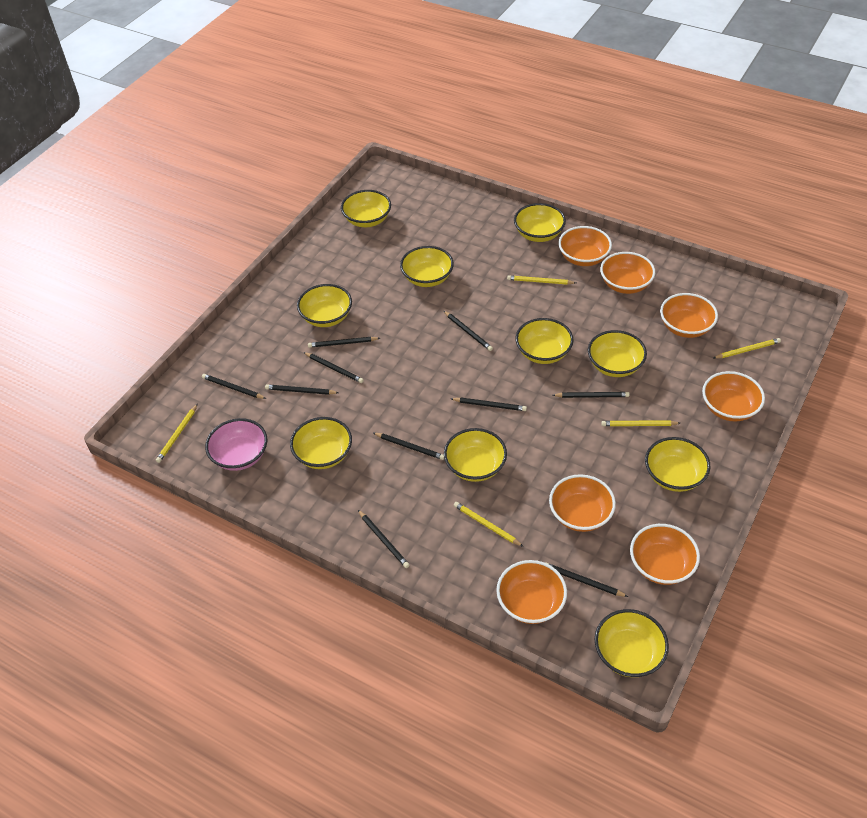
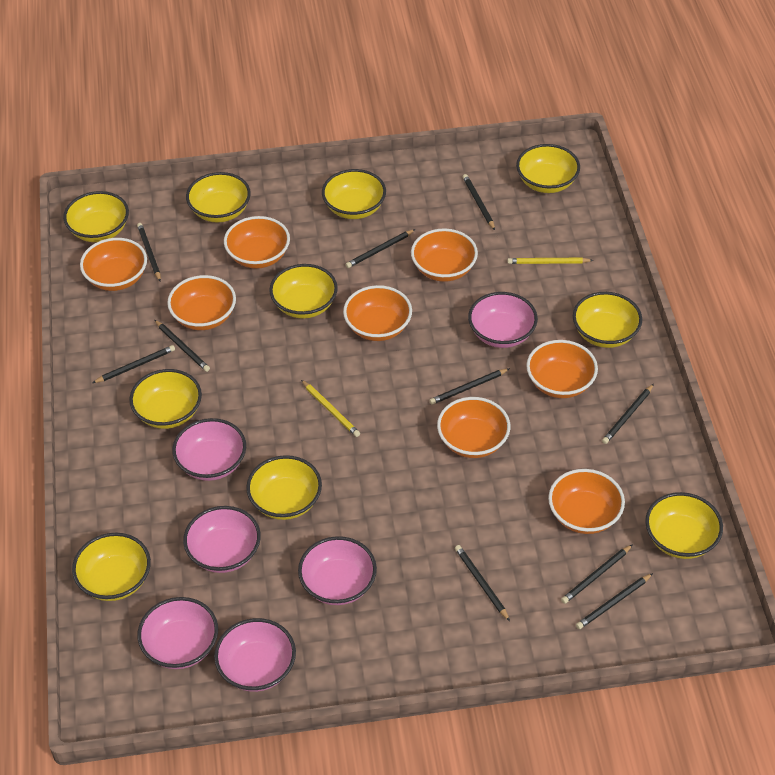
orange bowl: 7 -> 8
pink bowl: 1 -> 6
yellow pencil: 5 -> 2

